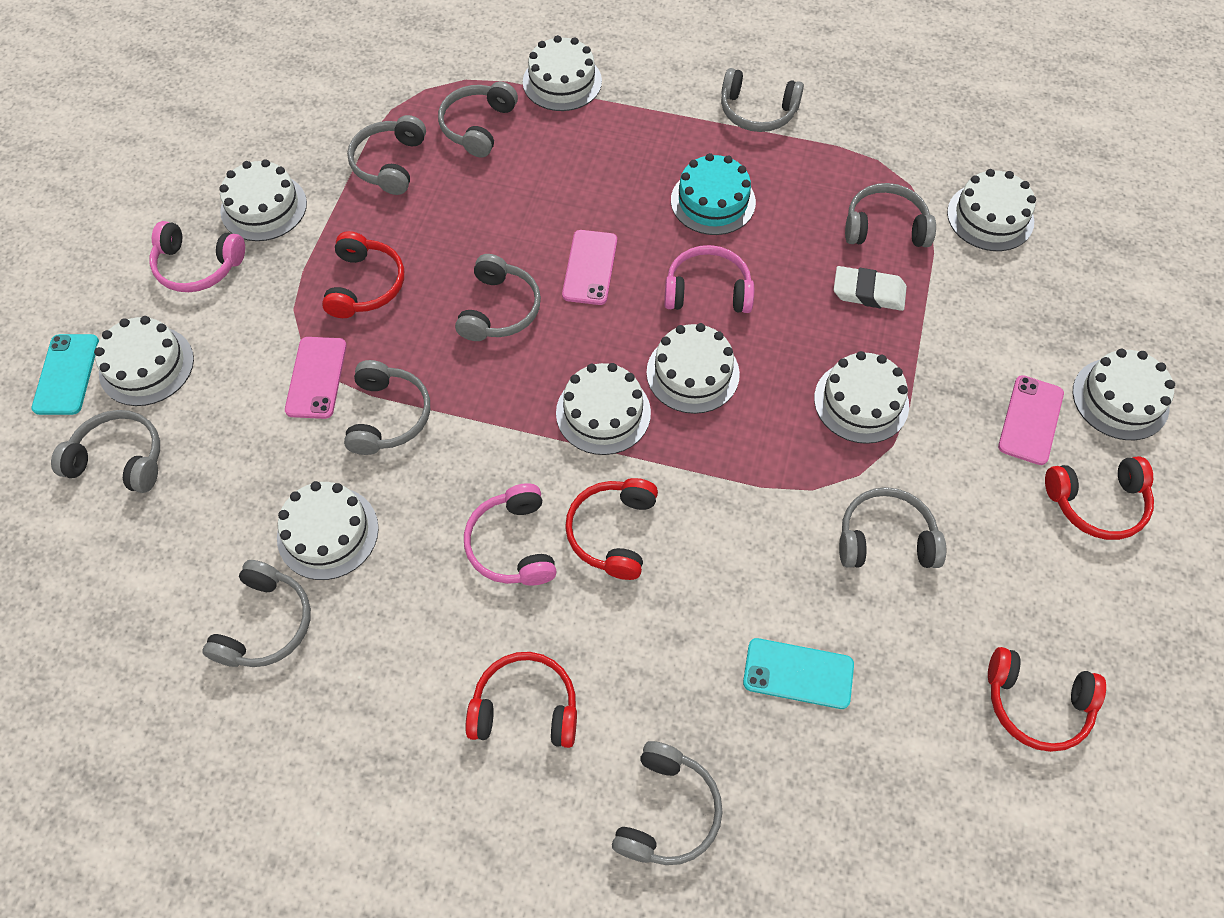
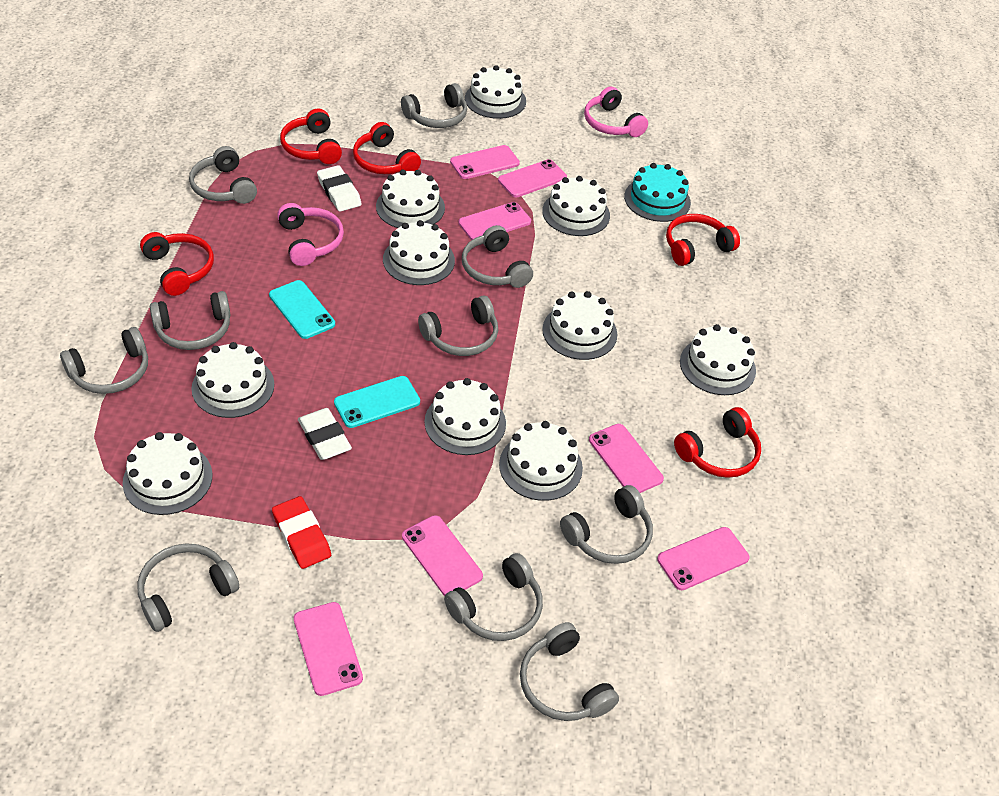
pink headphones: 3 -> 2
pink phone: 3 -> 7
red eraser: 0 -> 1
white cake: 9 -> 10
white eraser: 1 -> 2

